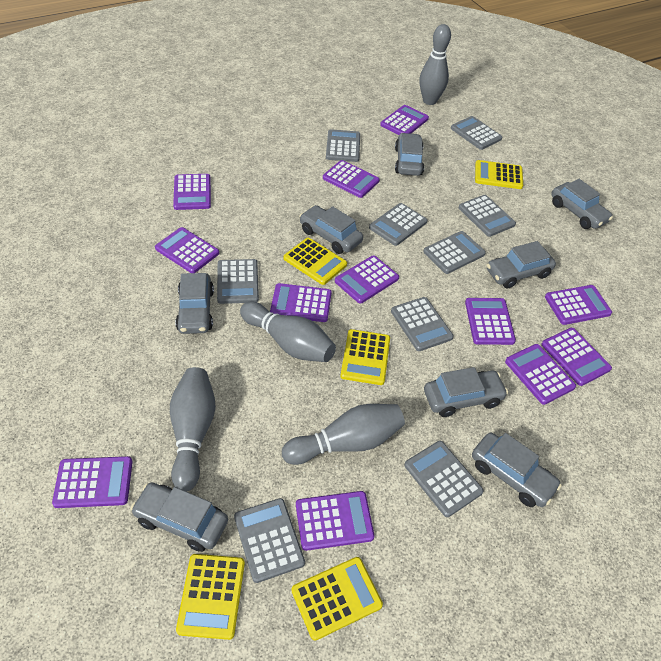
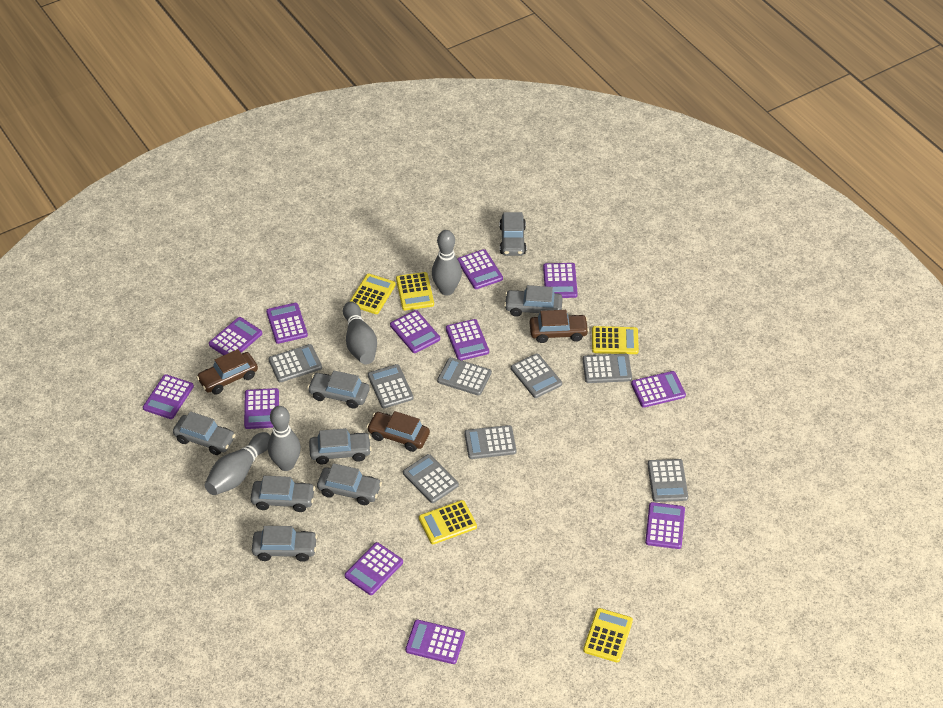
brown car: 0 -> 3
grey calculator: 9 -> 8

